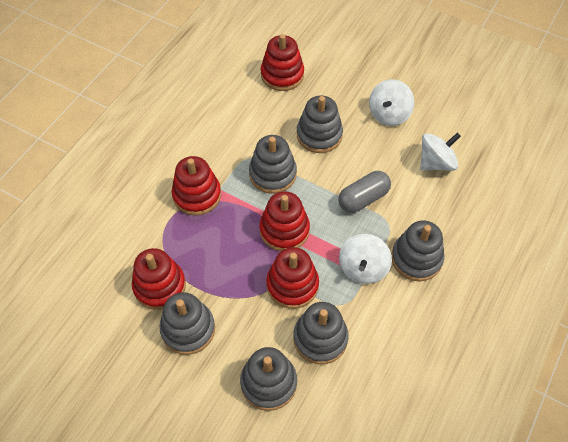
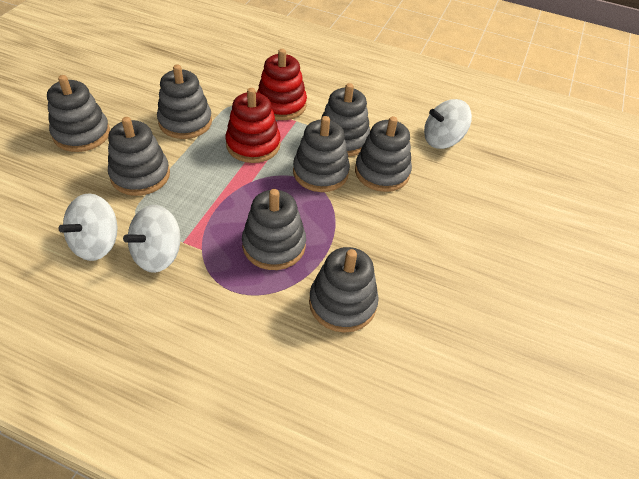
grey capsule: 1 -> 0
grey stacking toy: 6 -> 8
red stacking toy: 5 -> 2

